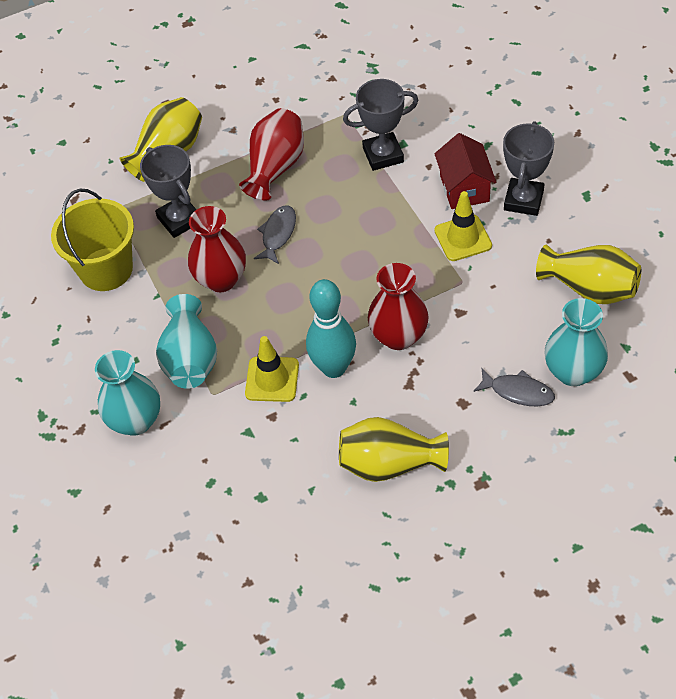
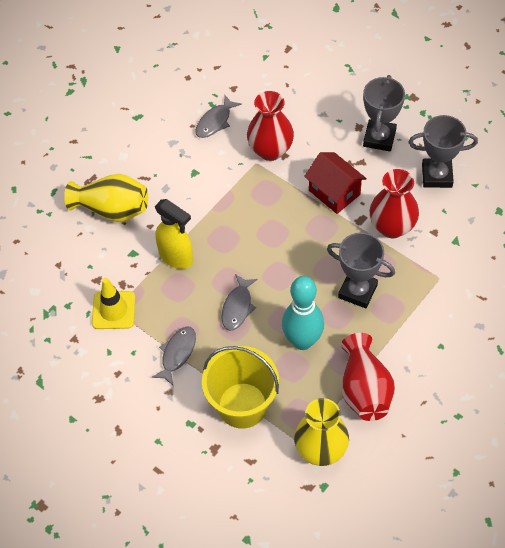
grey fish: 2 -> 3
turquoise vase: 3 -> 0
yellow spray bottle: 0 -> 1
yellow traffic cone: 2 -> 1
yellow vase: 3 -> 2

